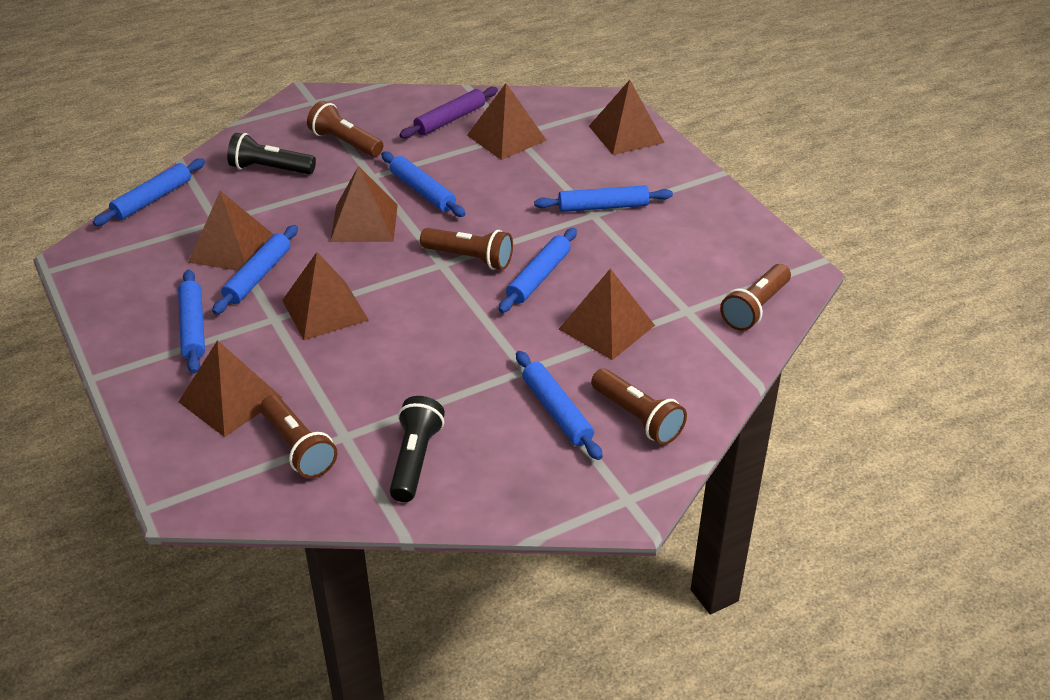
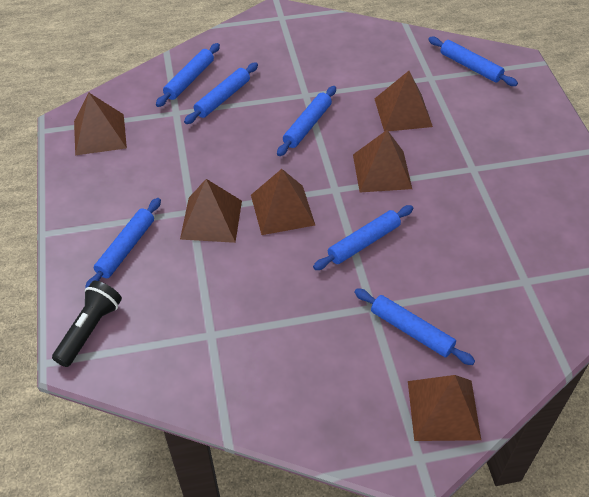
black flashlight: 2 -> 1
brown flashlight: 5 -> 0
brown pyramid: 7 -> 6
purple rolling pin: 1 -> 0

